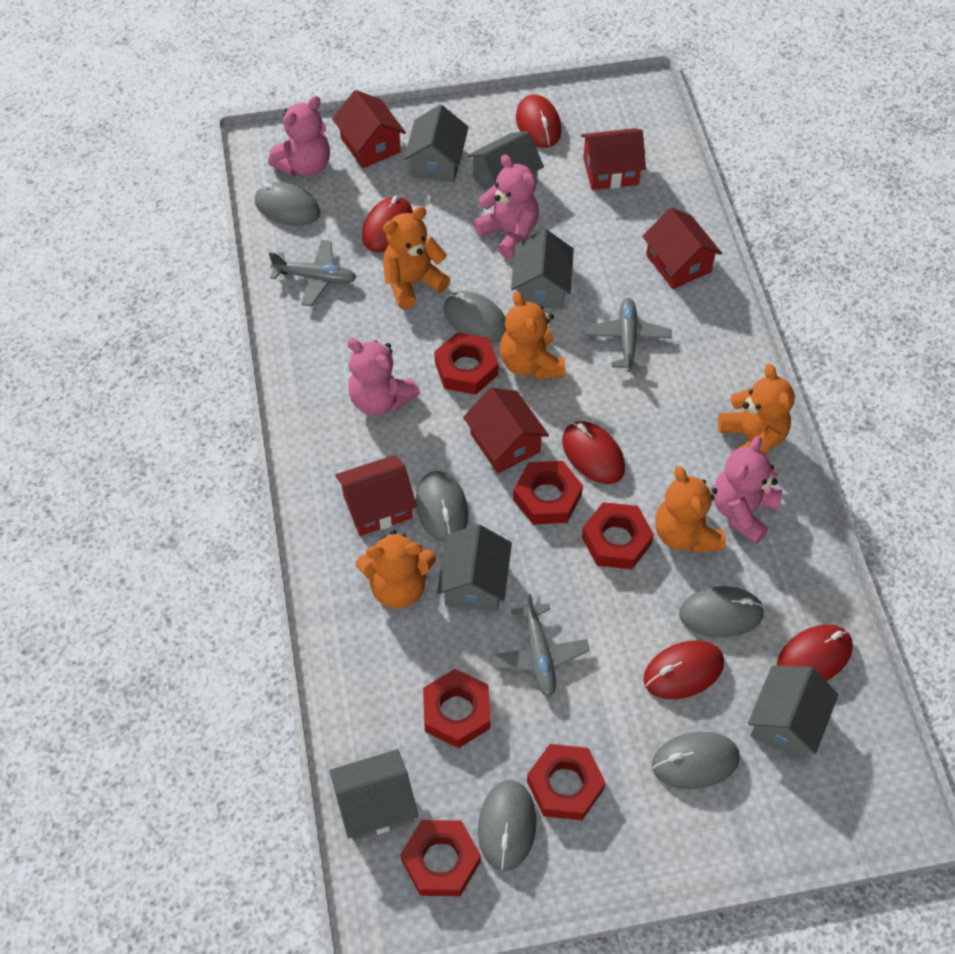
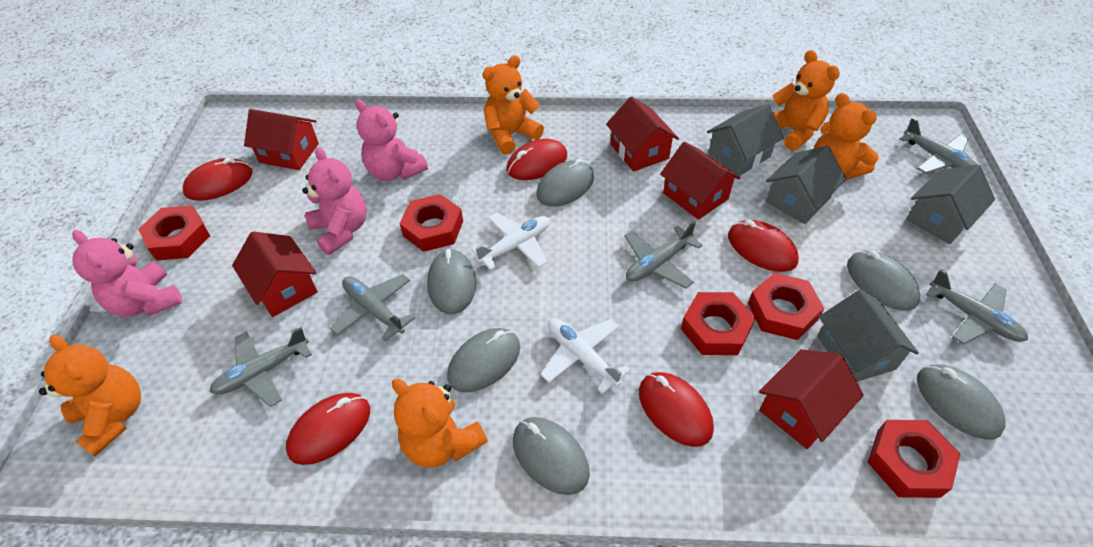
grey house: 6 -> 4
grey plane: 3 -> 5
pink teddy bear: 4 -> 3
red nut: 6 -> 5
white plane: 0 -> 2

